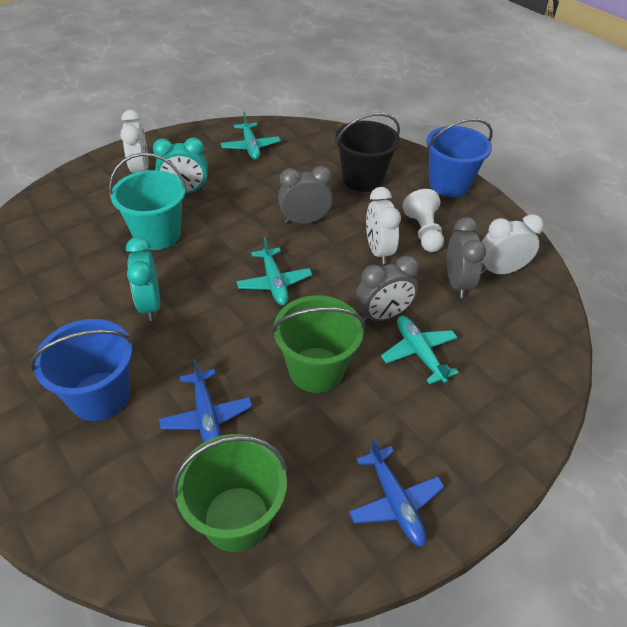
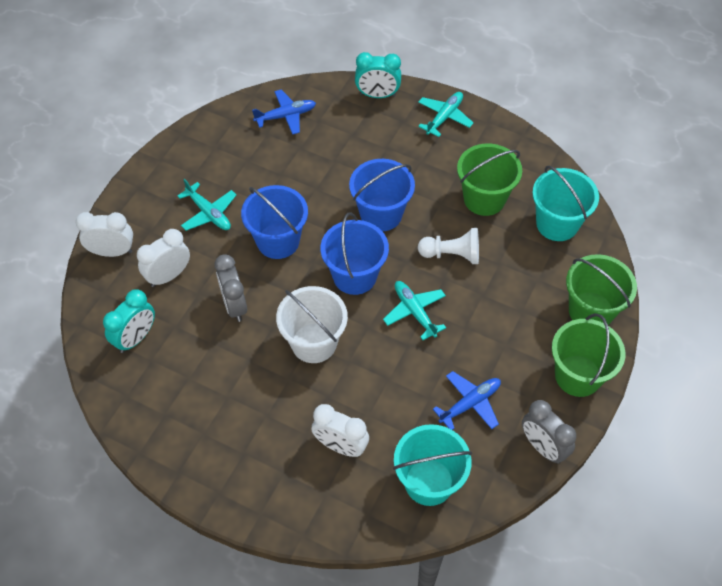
black bucket: 1 -> 0
blue bucket: 2 -> 3
green bucket: 2 -> 3
grey clock: 3 -> 2
turquoise bucket: 1 -> 2
white bucket: 0 -> 1

